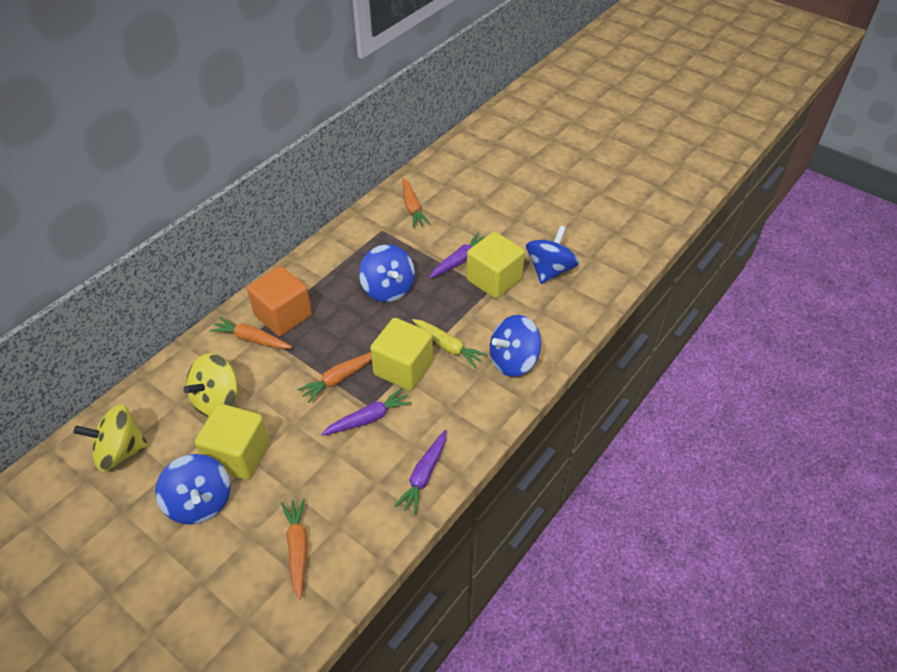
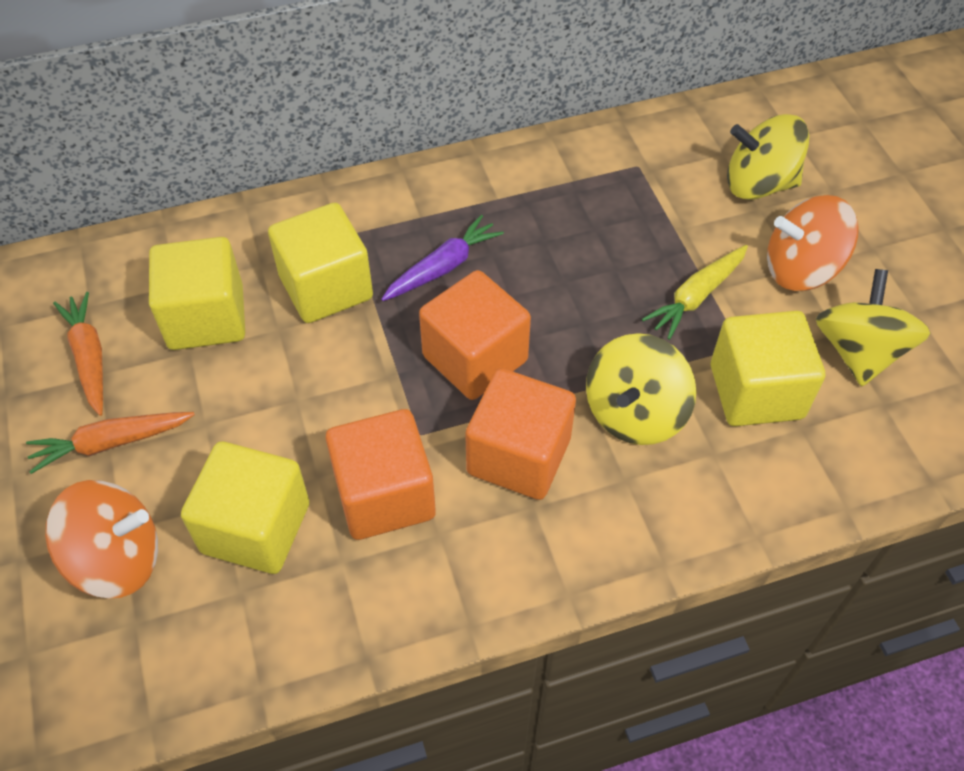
blue spinning top: 4 -> 0
orange carrot: 4 -> 2
orange cube: 1 -> 3
orange spinning top: 0 -> 2
purple carrot: 3 -> 1
yellow cube: 3 -> 4
yellow spinning top: 2 -> 3

